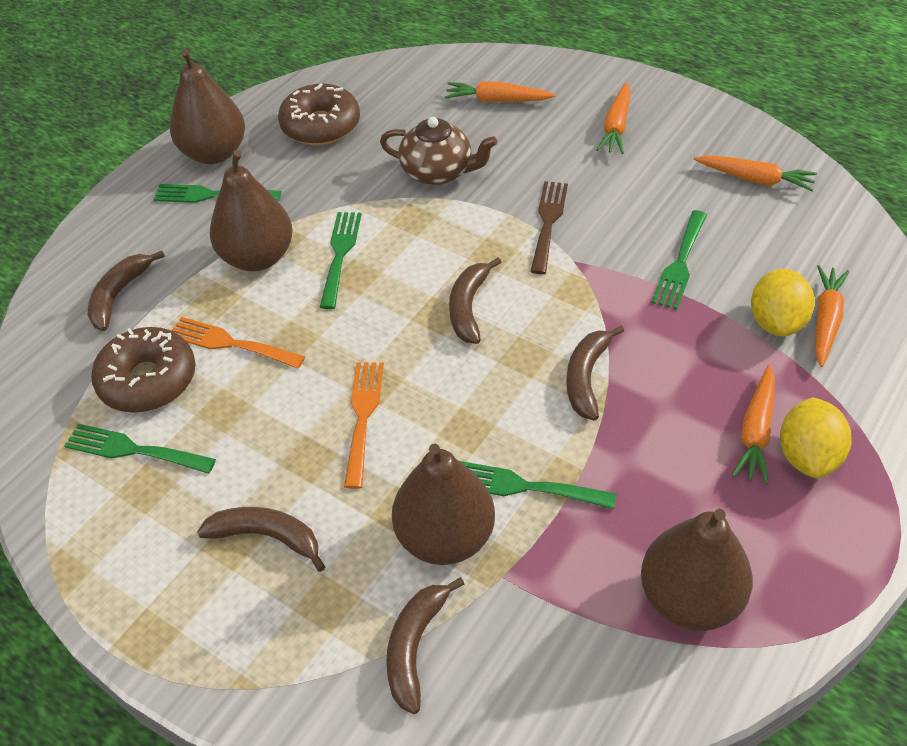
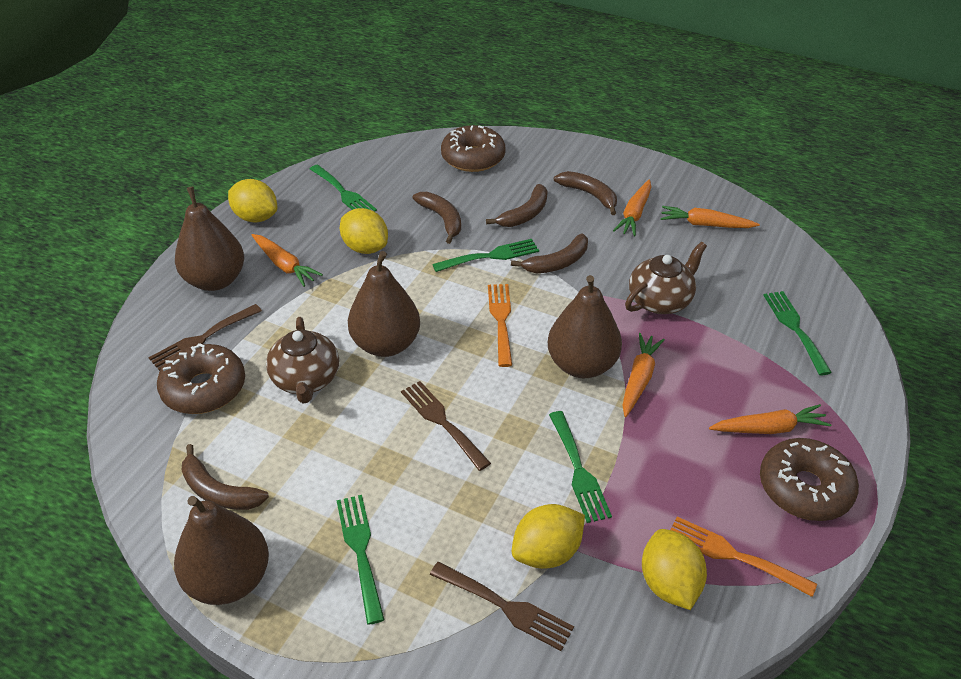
brown donut: 2 -> 3
brown fork: 1 -> 3
brown teapot: 1 -> 2
yellow lemon: 2 -> 4

